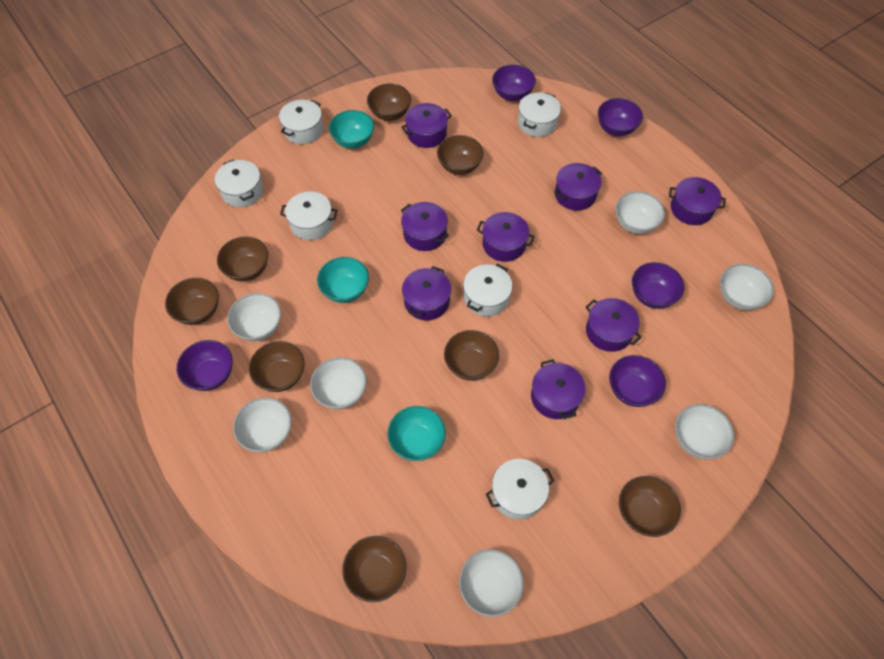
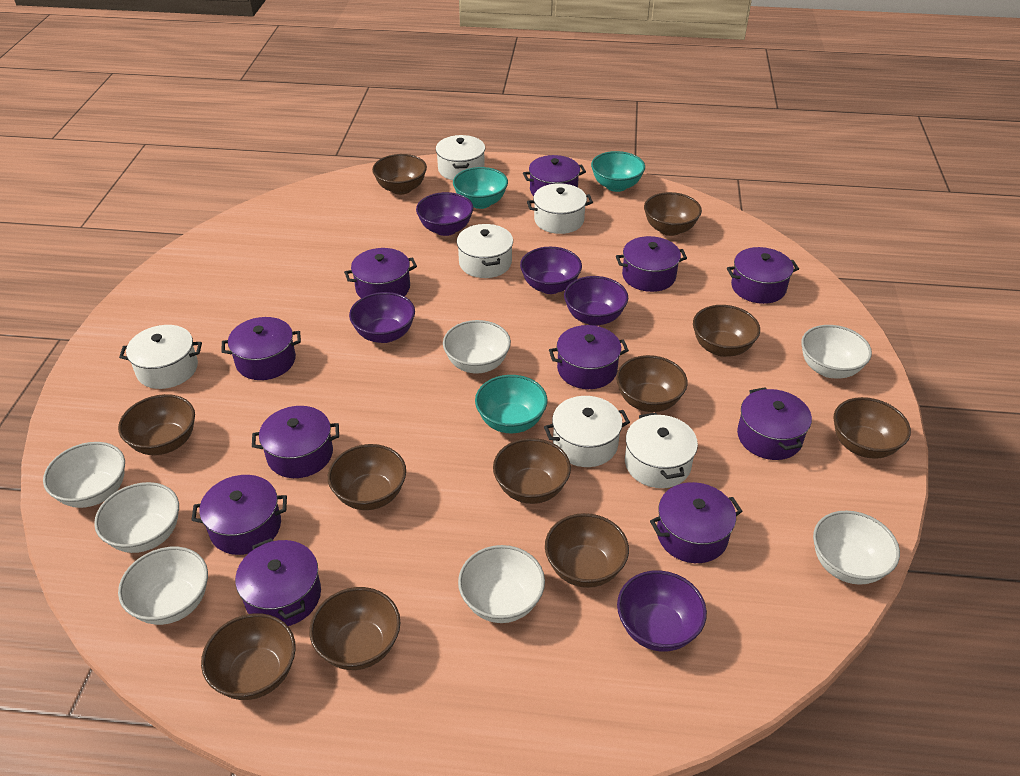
brown bowl: 8 -> 11
purple pot: 8 -> 11

